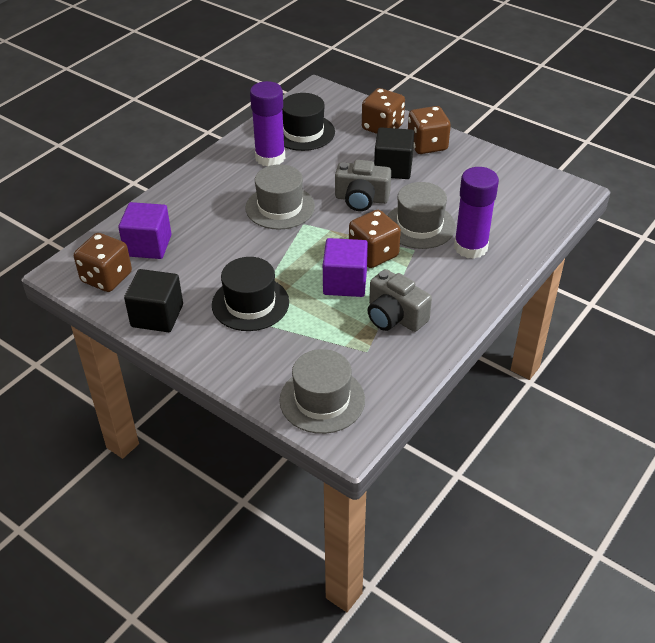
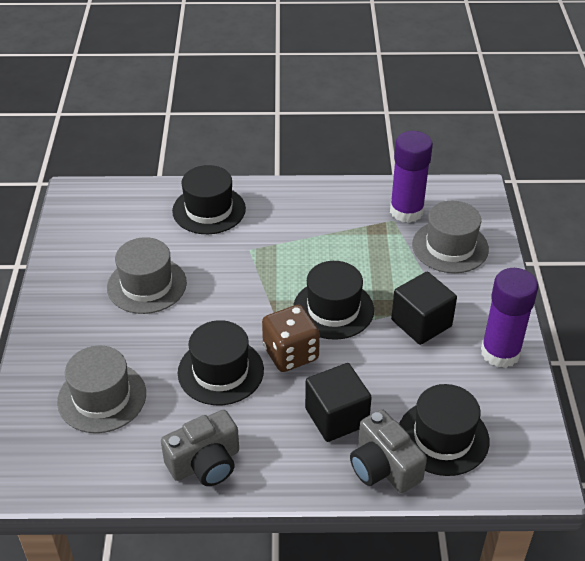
black hat: 2 -> 4
brown dice: 4 -> 1
purple cube: 2 -> 0

